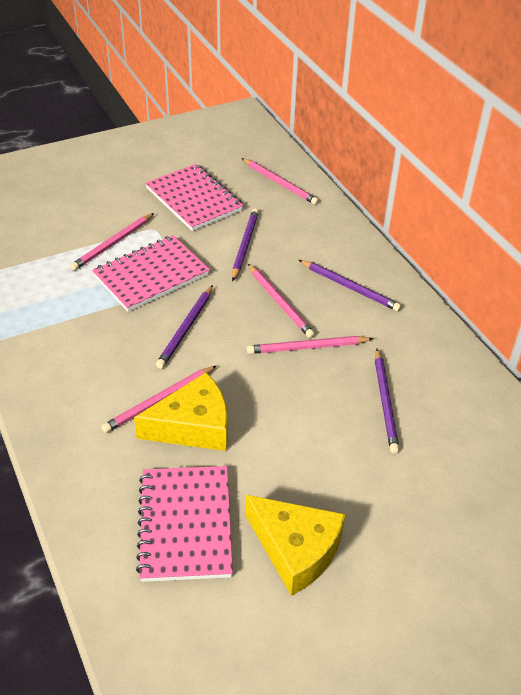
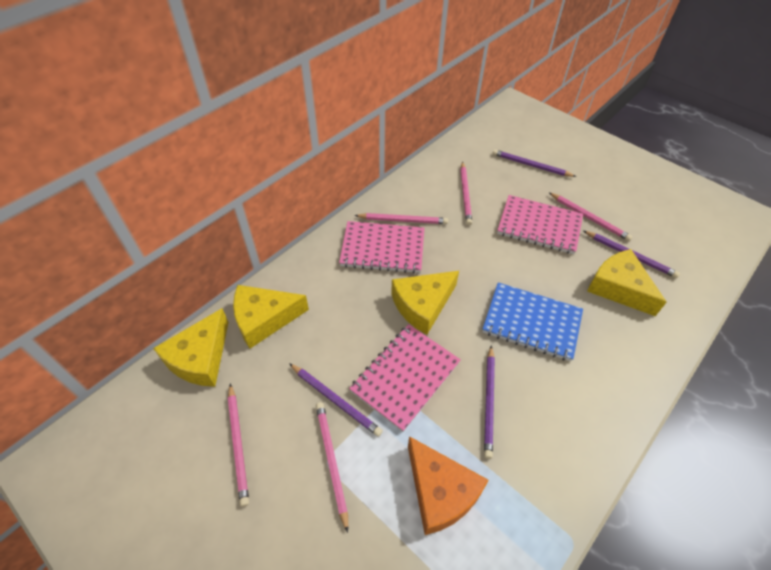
blue notebook: 0 -> 1
orange cheese: 0 -> 1
yellow cheese: 2 -> 4

